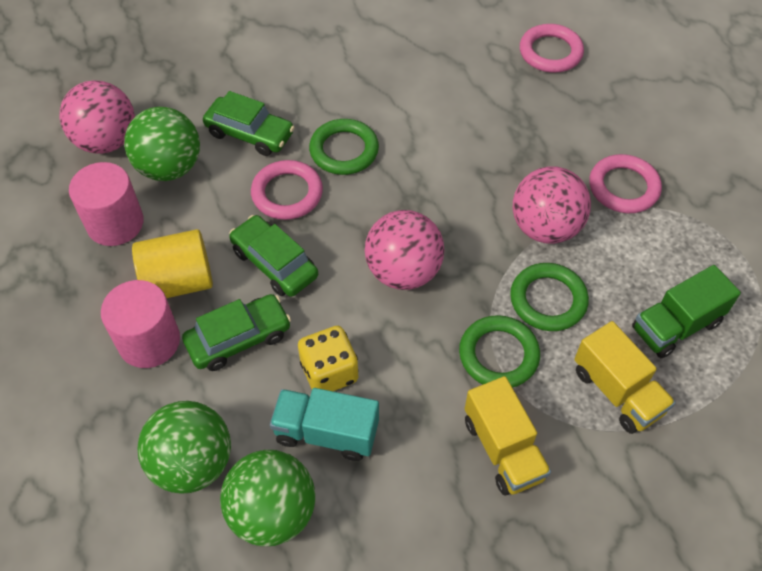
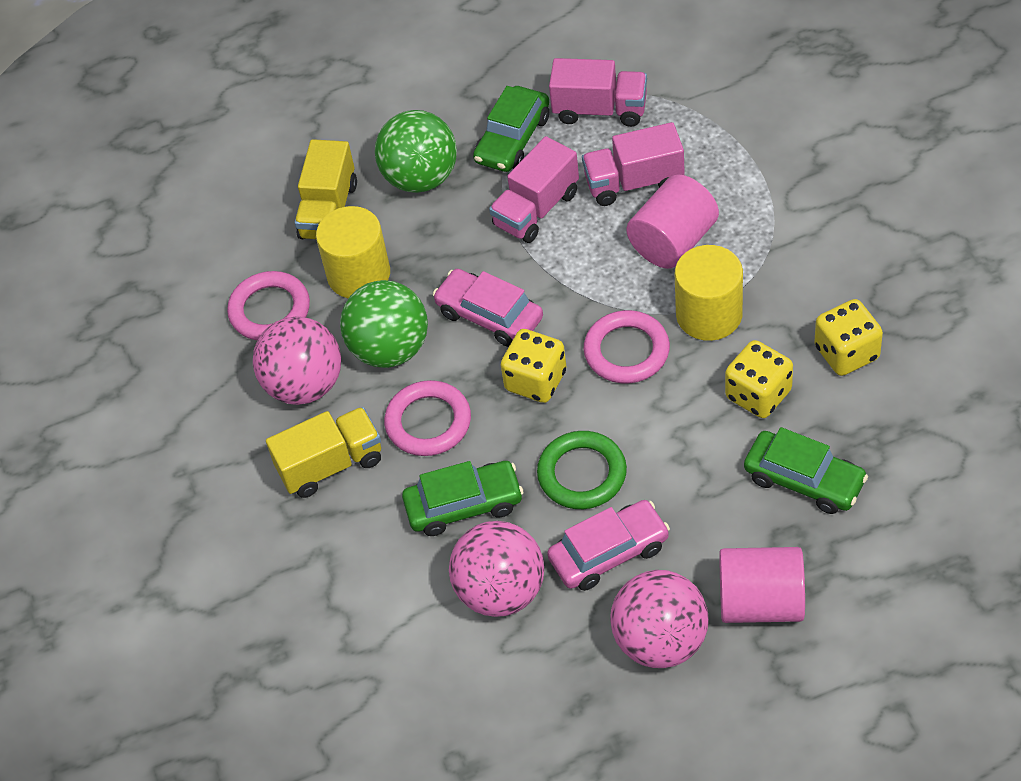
green ball: 3 -> 2
green ring: 3 -> 1
green truck: 1 -> 0
pink car: 0 -> 2
pink truck: 0 -> 3
turquoise truck: 1 -> 0
yellow cylinder: 1 -> 2
yellow dice: 1 -> 3

